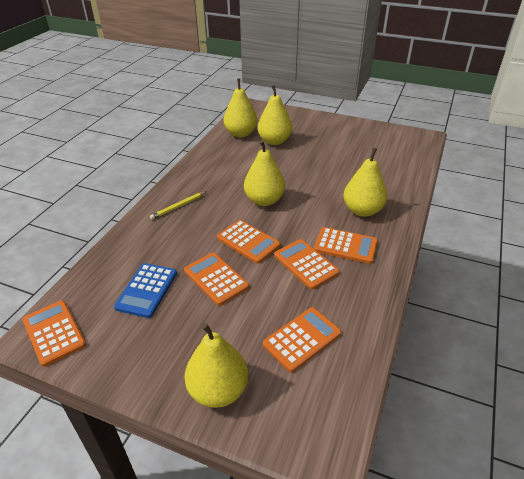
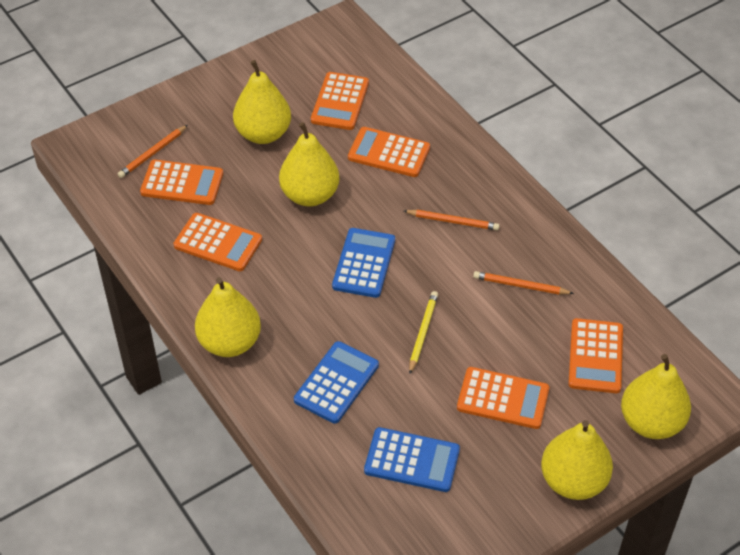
blue calculator: 1 -> 3
orange pencil: 0 -> 3

